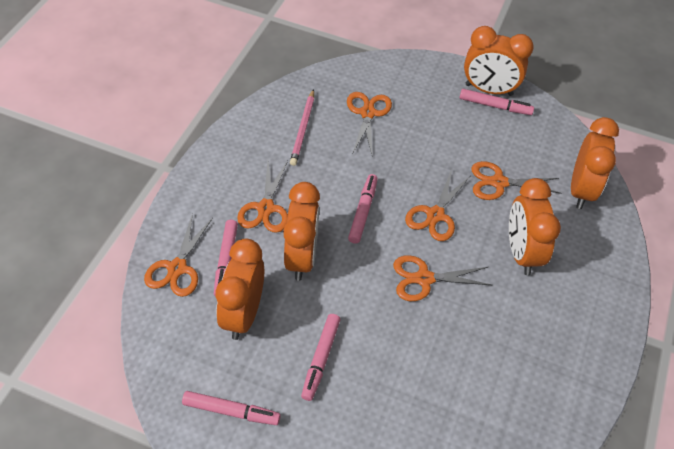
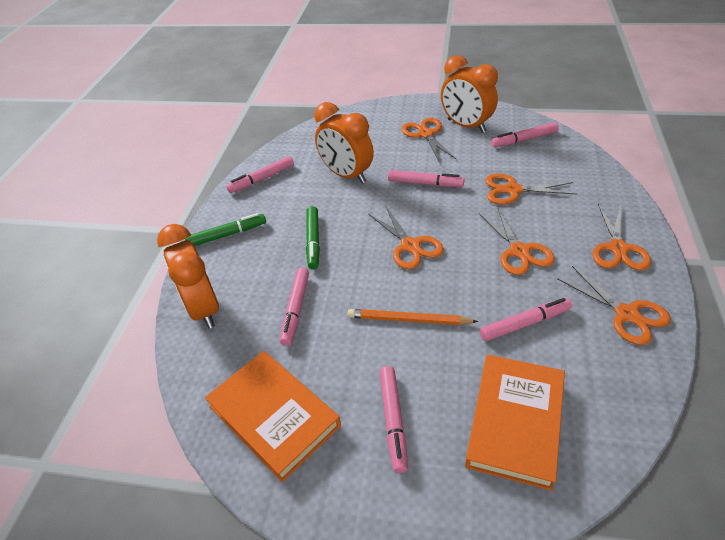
green marker: 0 -> 2
orange book: 0 -> 2
orange clock: 5 -> 3
orange pencil: 0 -> 1
pink marker: 5 -> 6
pink pencil: 1 -> 0

